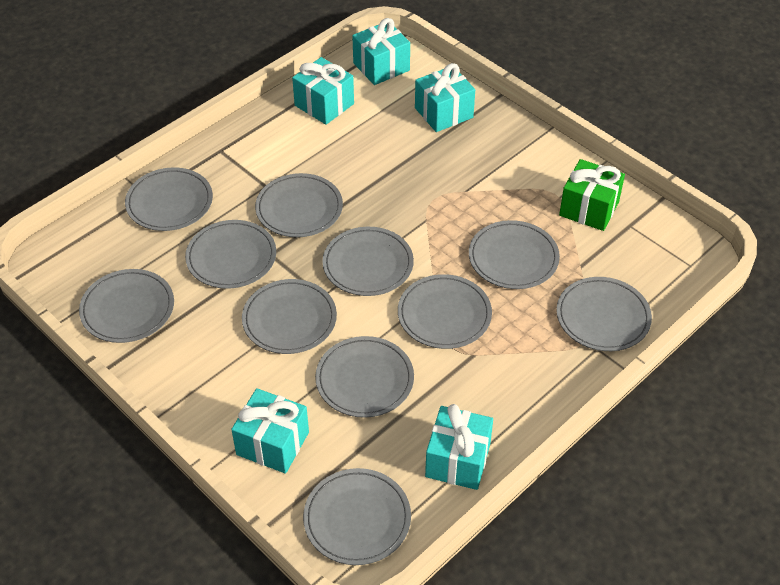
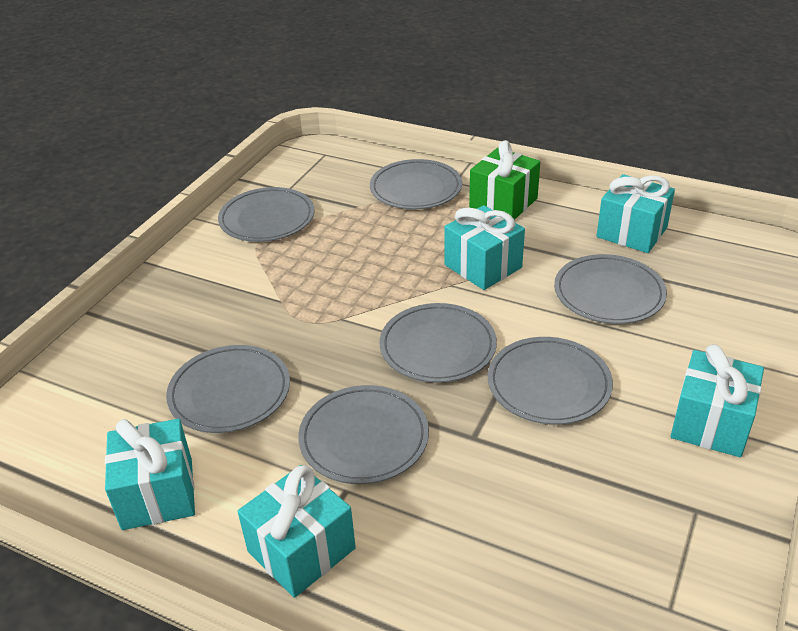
grey plate: 11 -> 7

